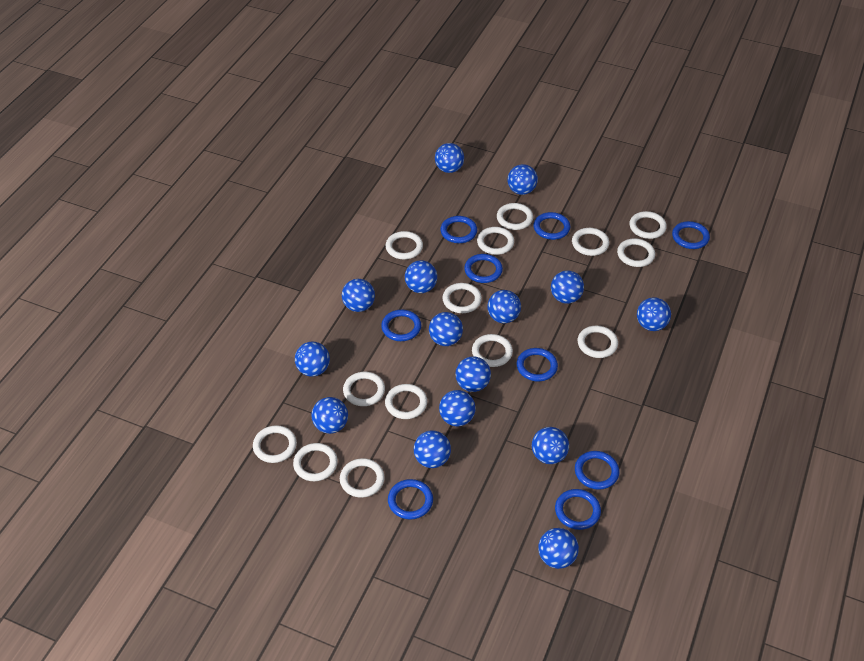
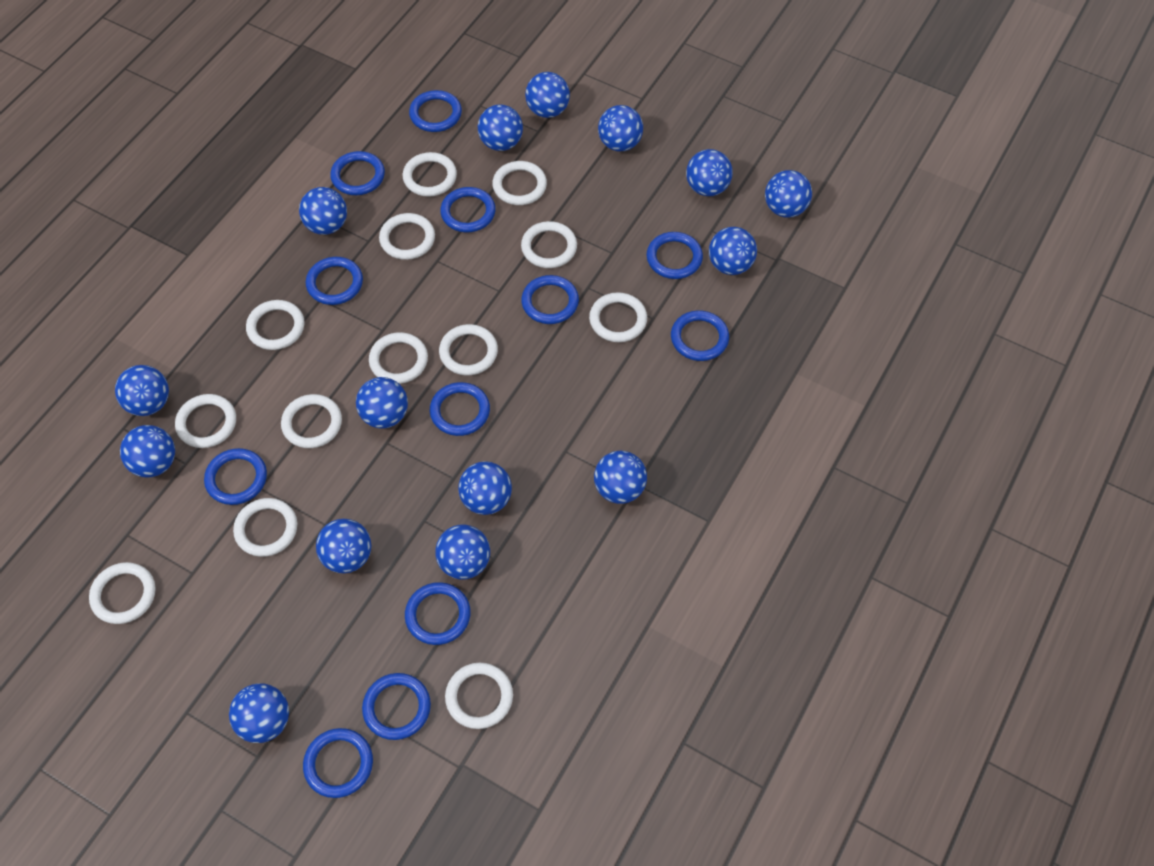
blue ring: 9 -> 12
white ring: 14 -> 13

